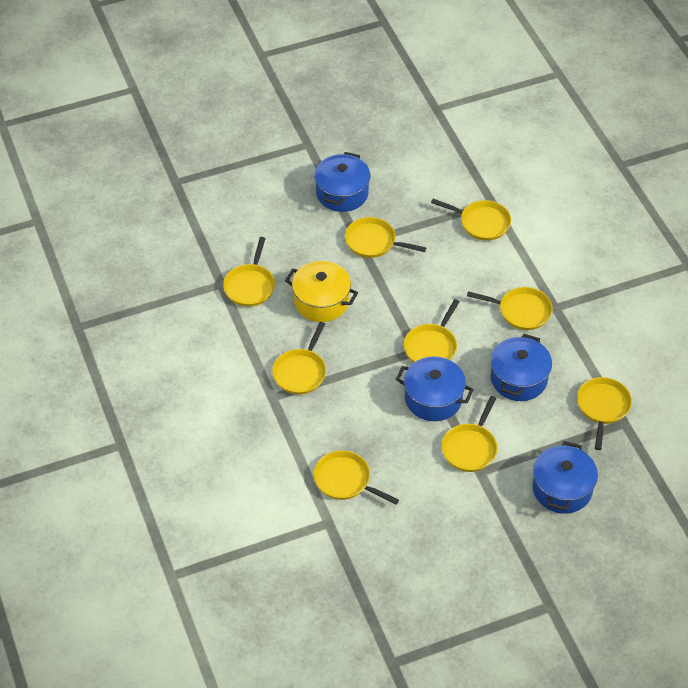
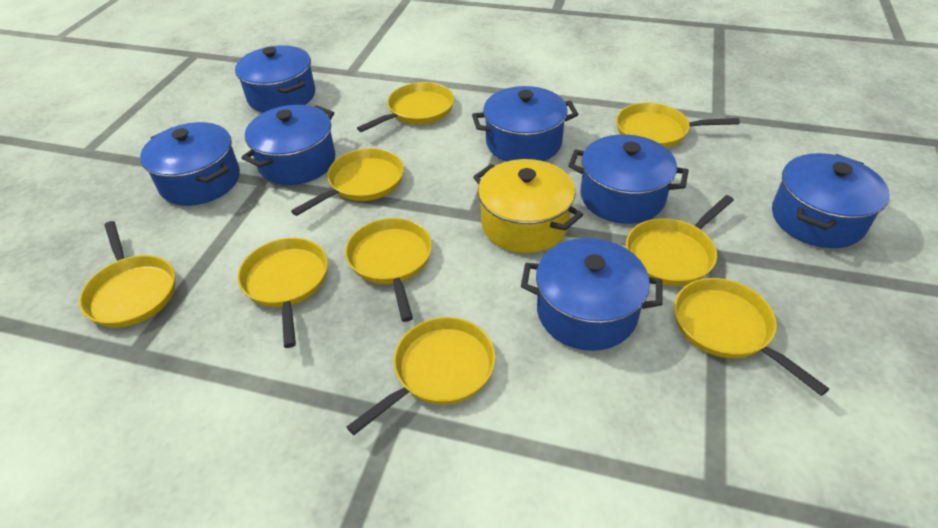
blue pot: 4 -> 7

